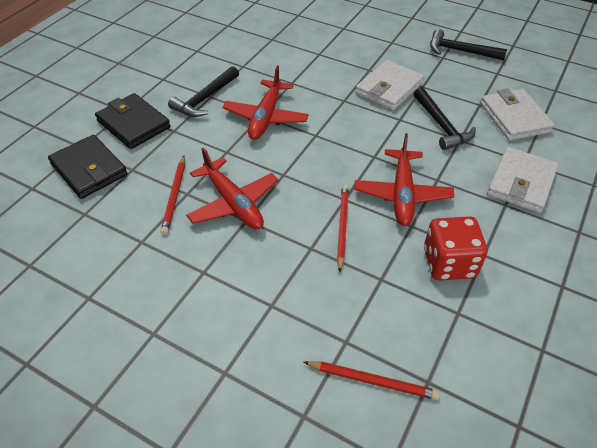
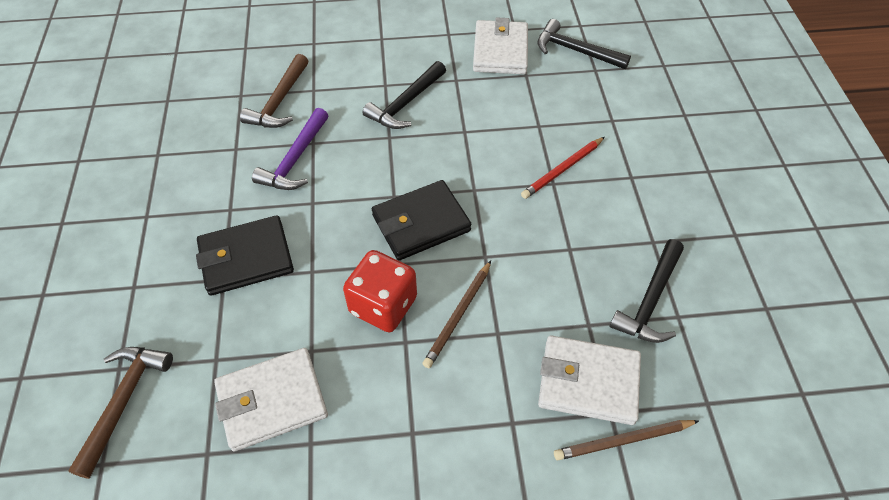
brown hammer: 0 -> 2
brown pencil: 0 -> 2
purple hammer: 0 -> 1
red pencil: 3 -> 1
red plane: 3 -> 0

